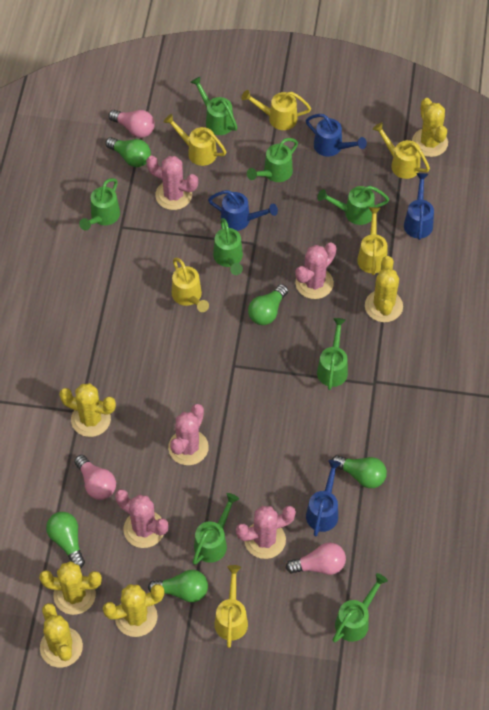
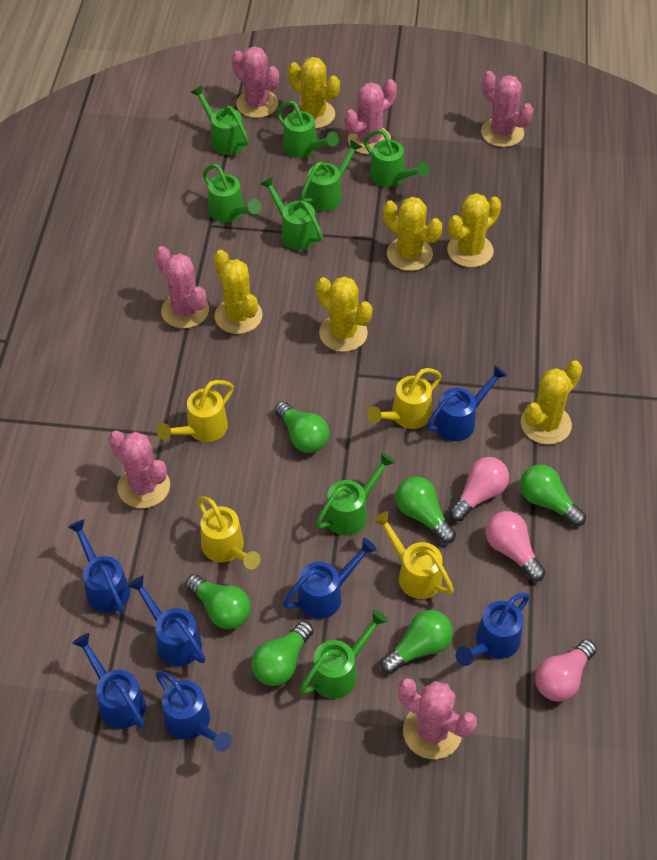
blue watering can: 4 -> 7
green light bulb: 5 -> 6
pink cactus: 5 -> 6
yellow watering can: 6 -> 4

